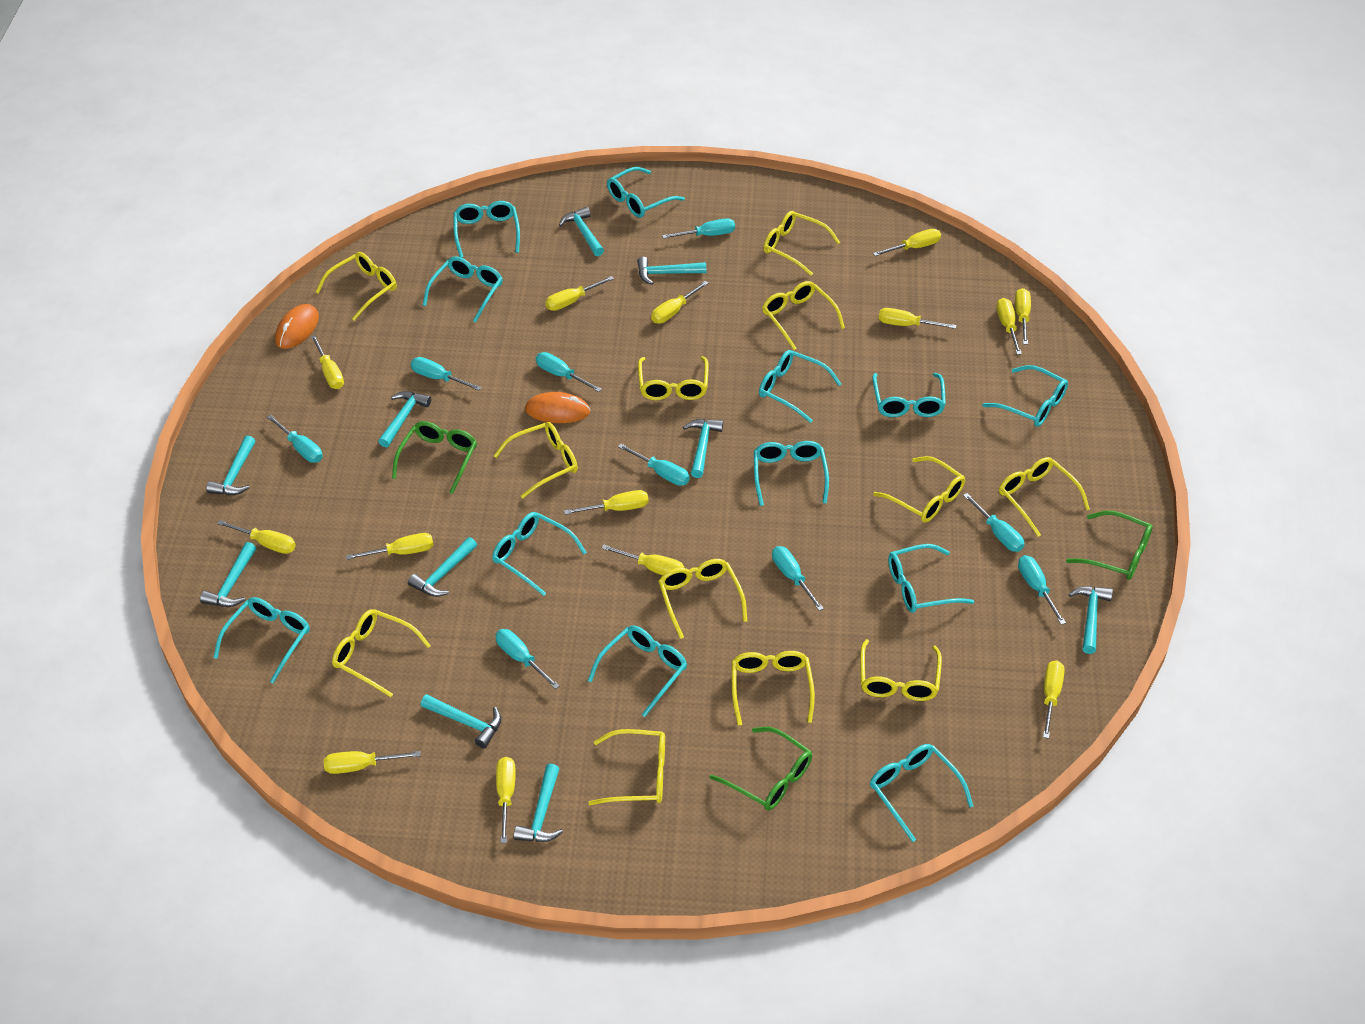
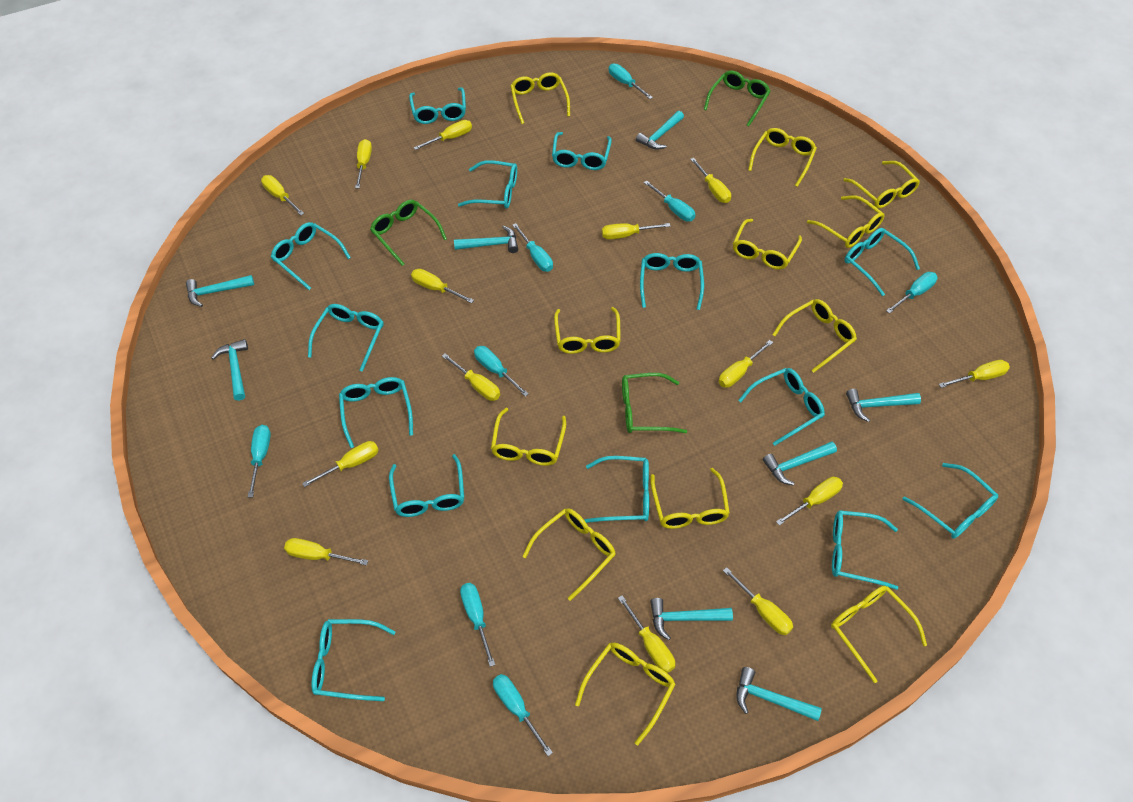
orange mouse: 2 -> 0
turquoise glasses: 12 -> 14
turquoise hammer: 10 -> 8
turquoise screwdriver: 9 -> 8

